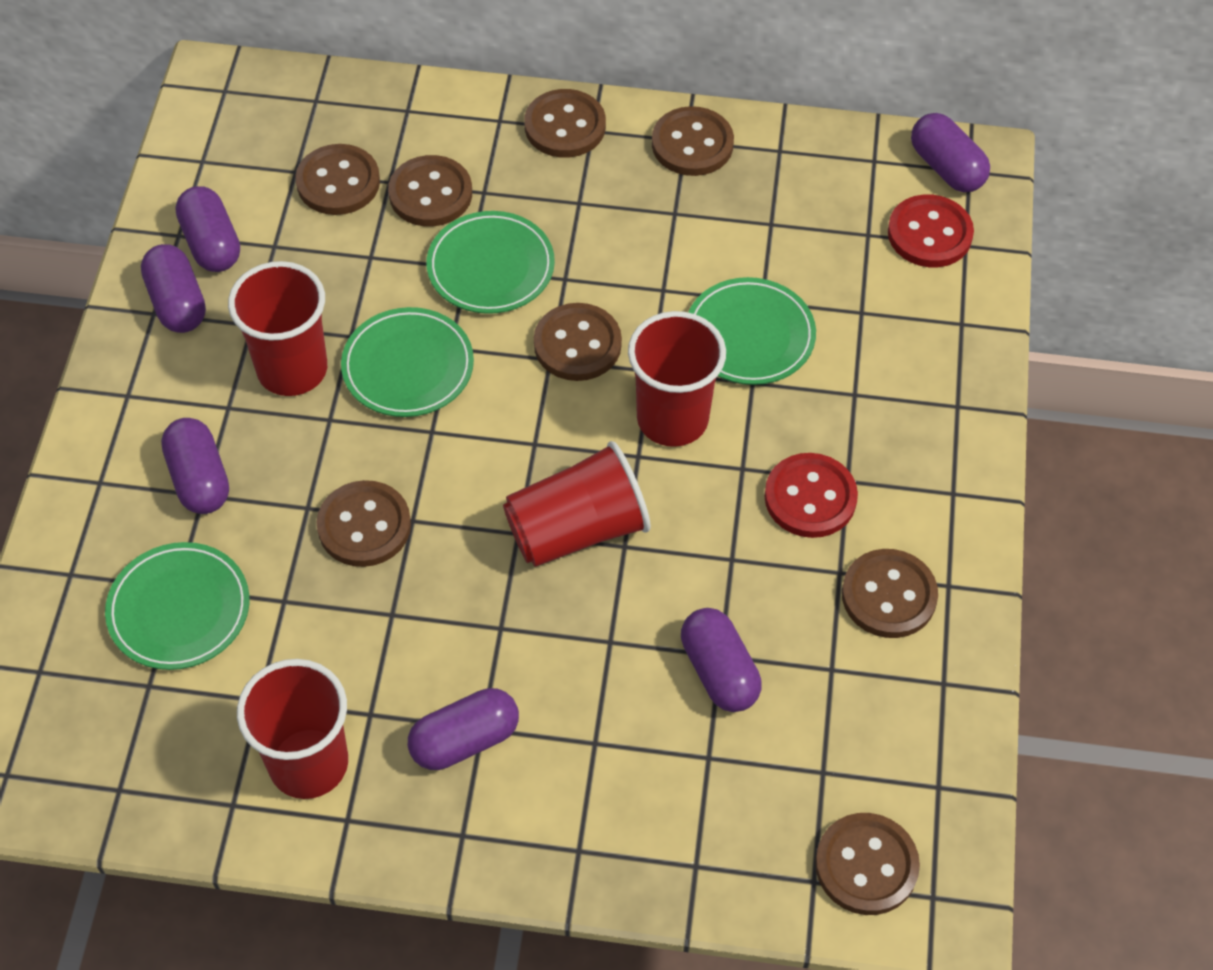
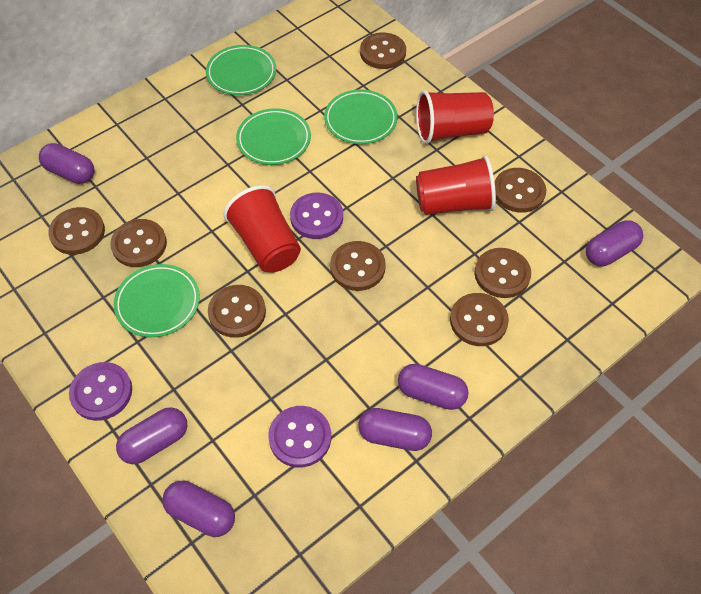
purple button: 0 -> 3
red button: 2 -> 0
red cup: 4 -> 3

